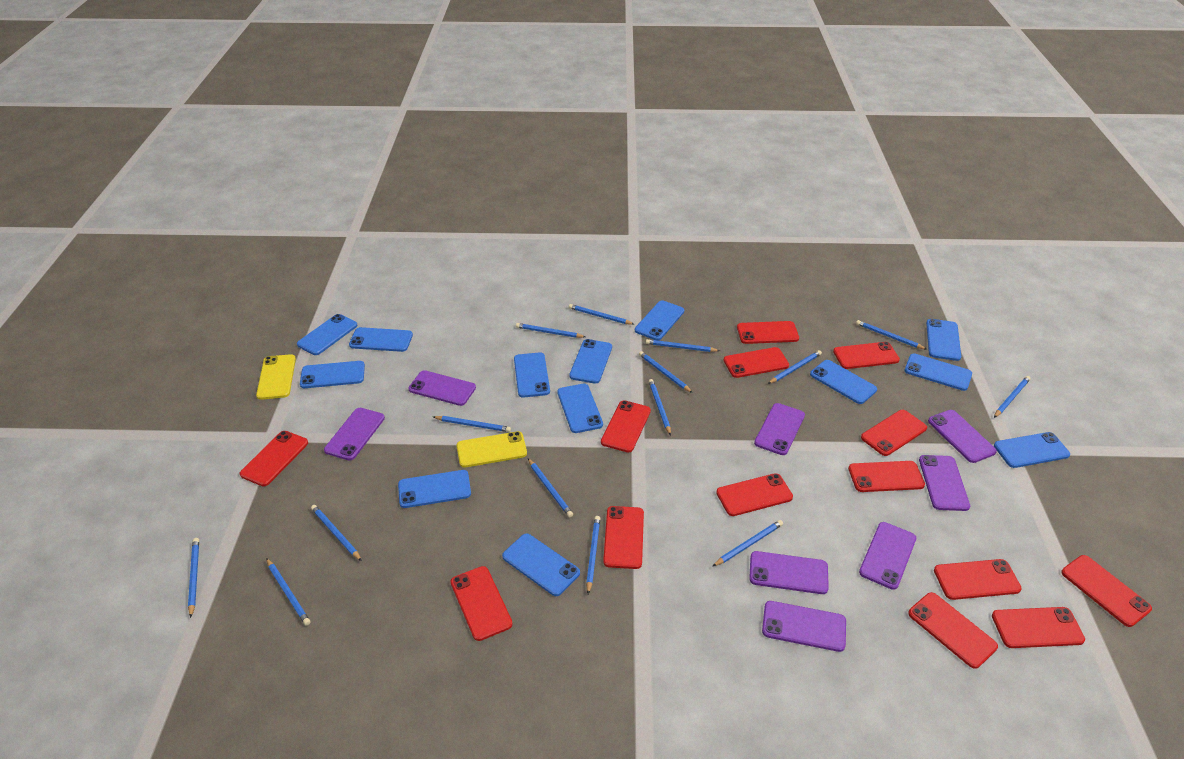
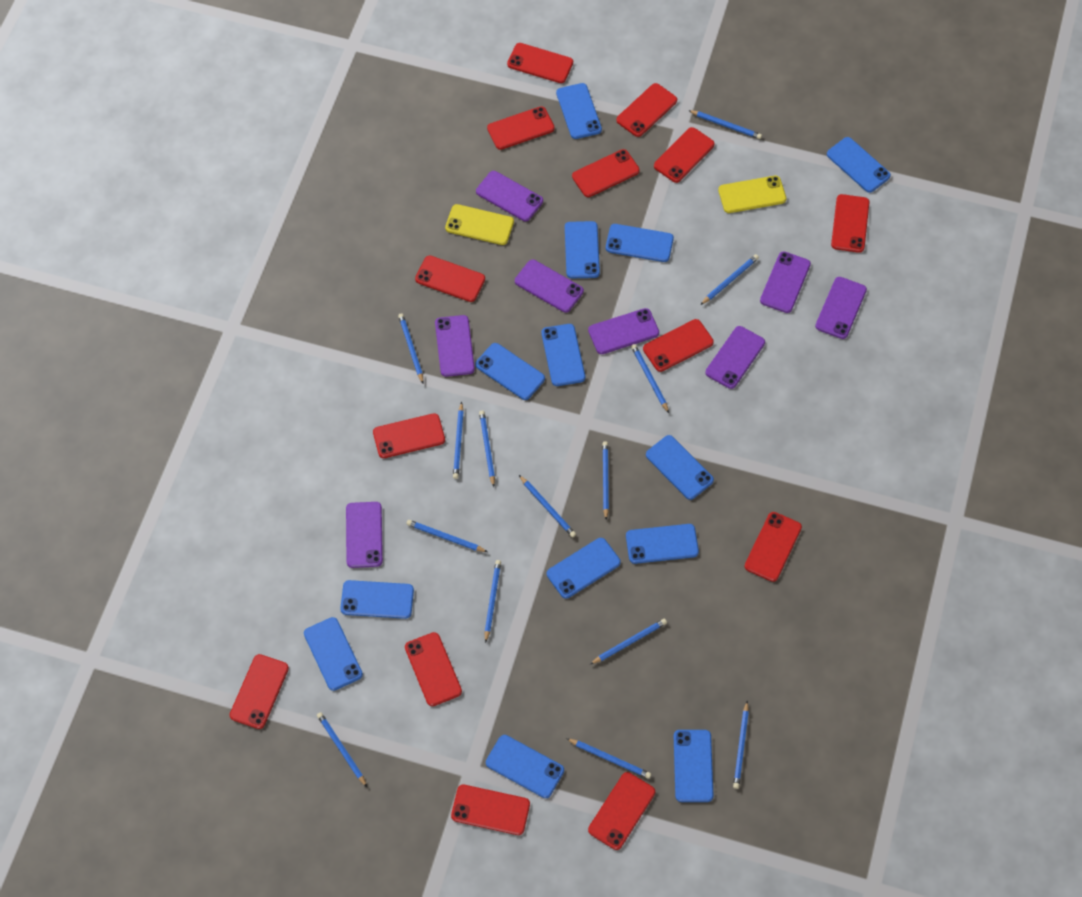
blue pencil: 15 -> 14

